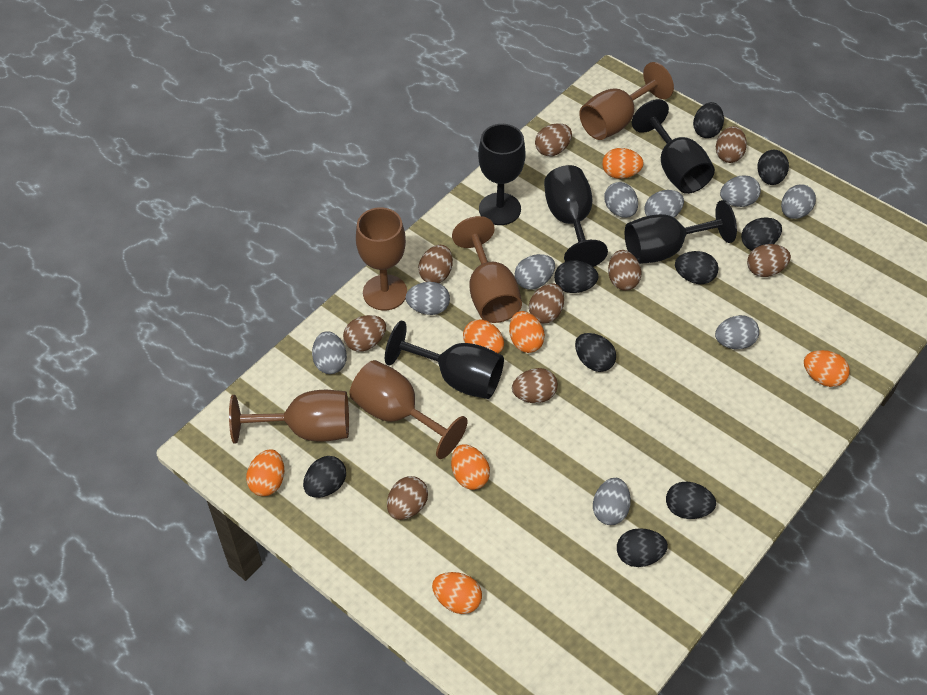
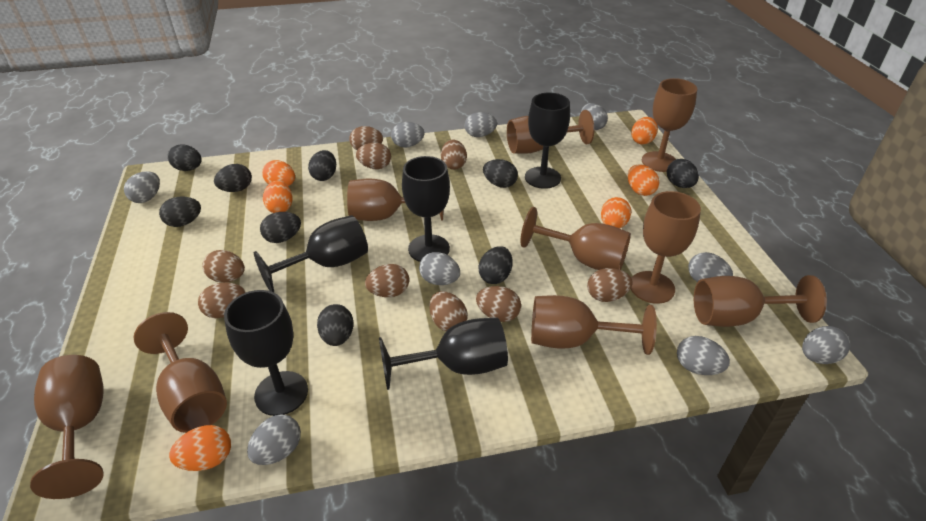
brown goblet: 5 -> 9
orange egg: 7 -> 6

